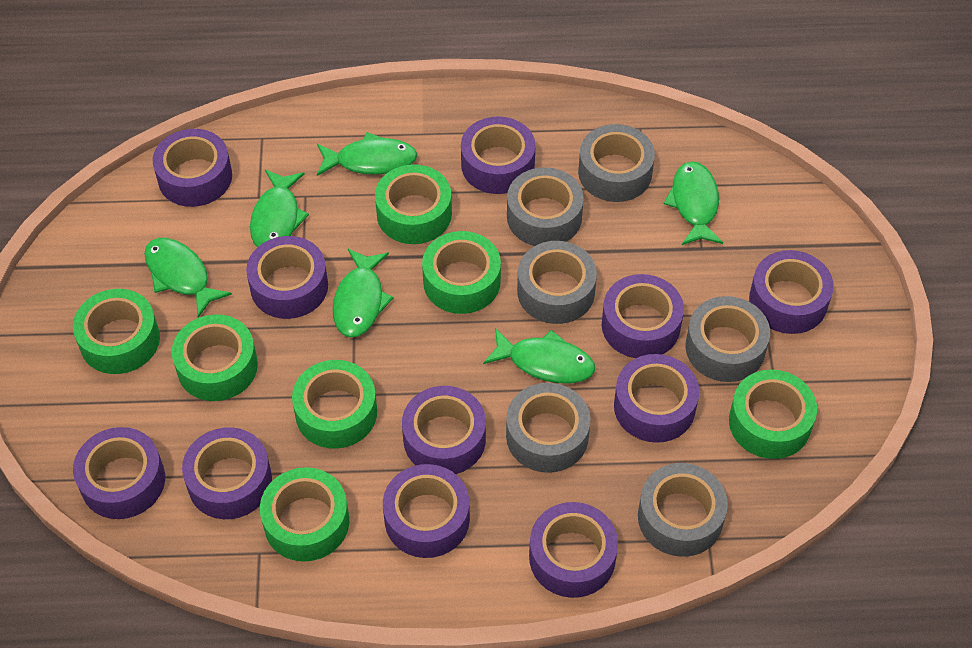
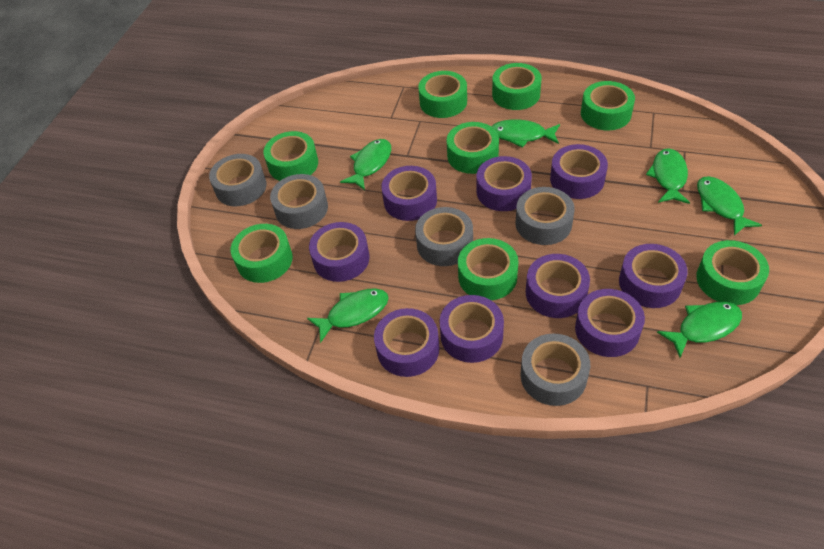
green tape: 7 -> 8
grey tape: 6 -> 5
purple tape: 11 -> 9

